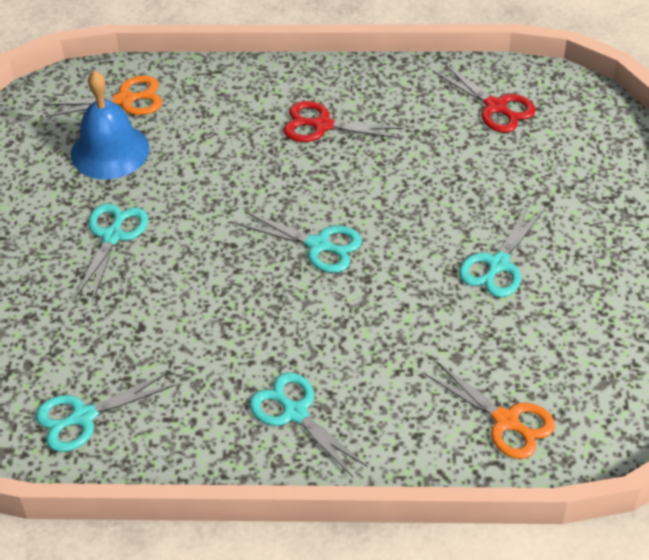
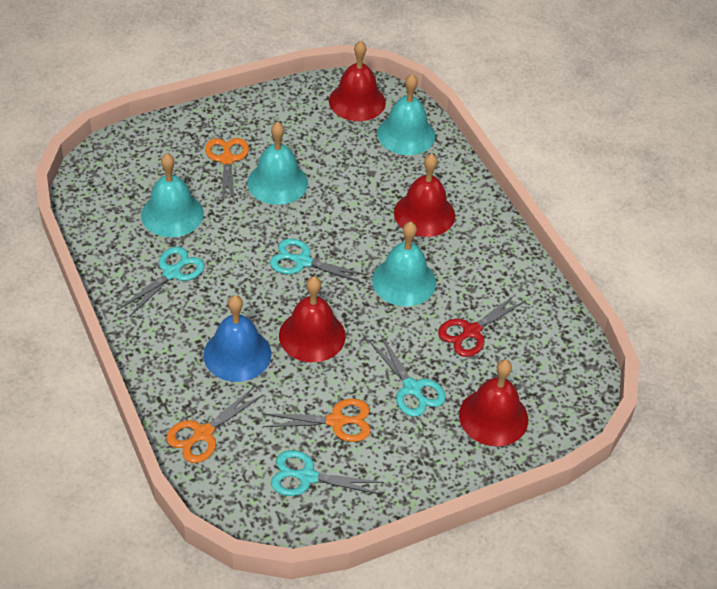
orange scissors: 2 -> 3
red bell: 0 -> 4
red scissors: 2 -> 1
turquoise bell: 0 -> 4
turquoise scissors: 5 -> 4

